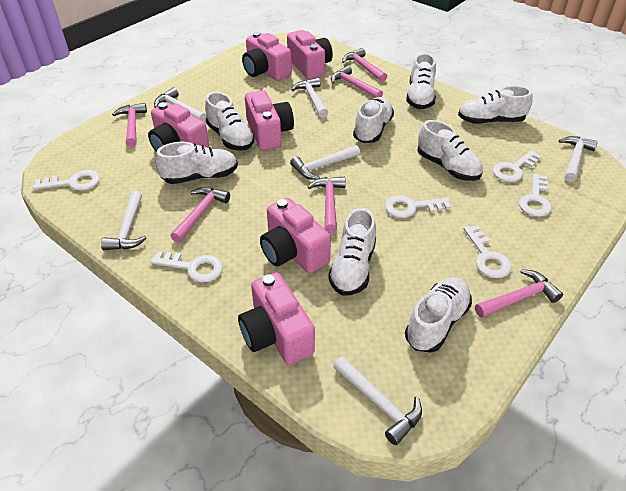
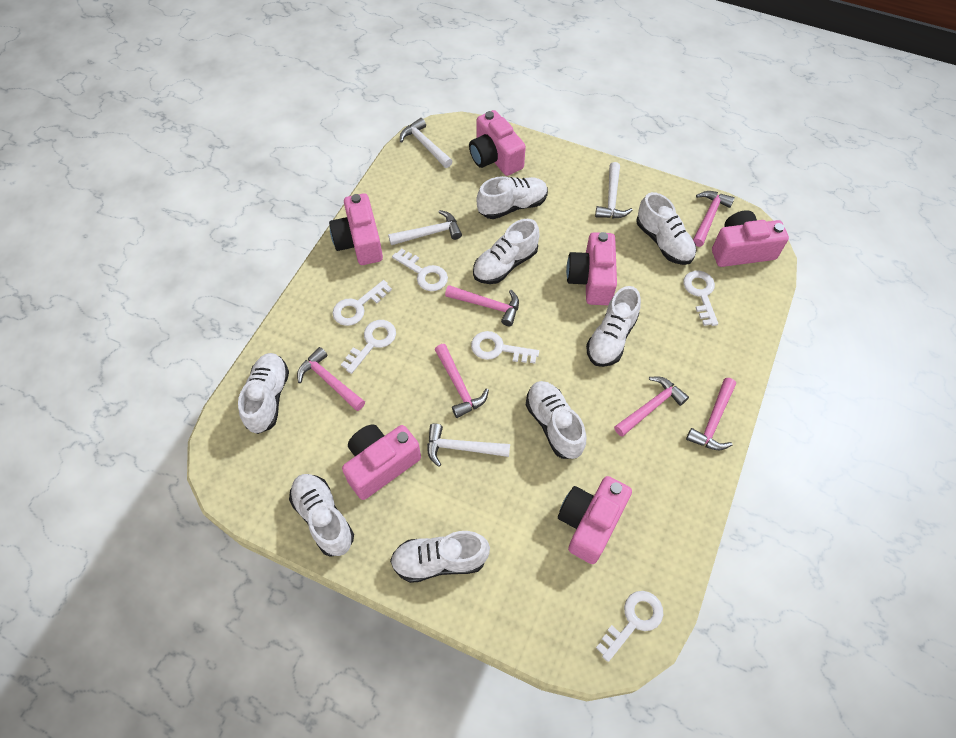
white hammer: 6 -> 4

